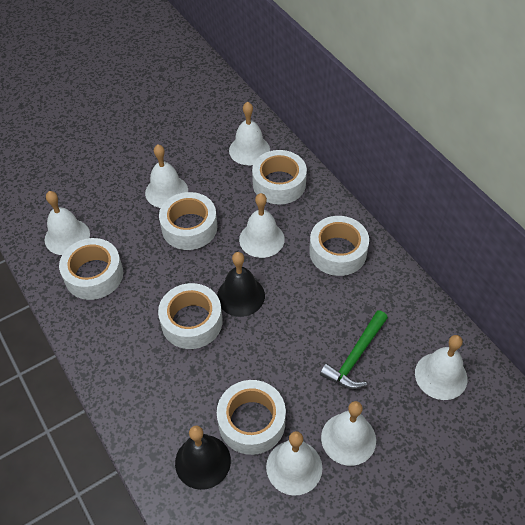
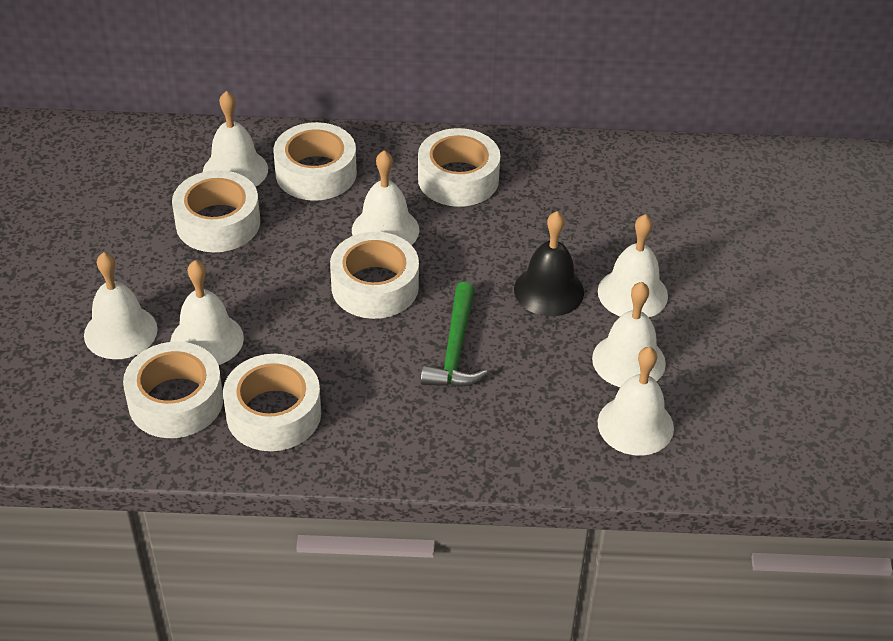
black bell: 2 -> 1

